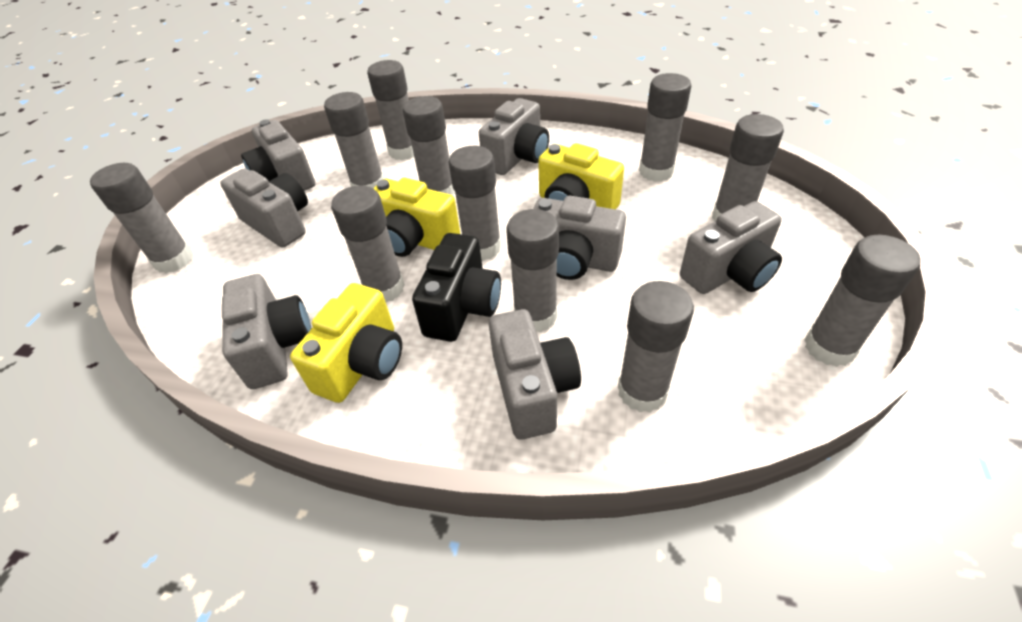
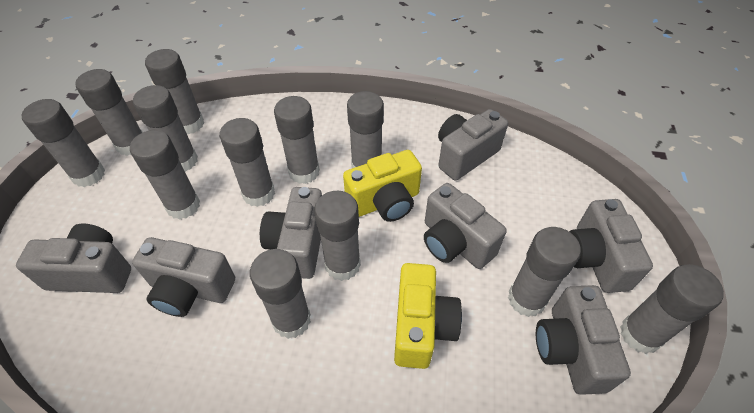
black camera: 1 -> 0
grey glue stick: 11 -> 12
yellow camera: 3 -> 2

